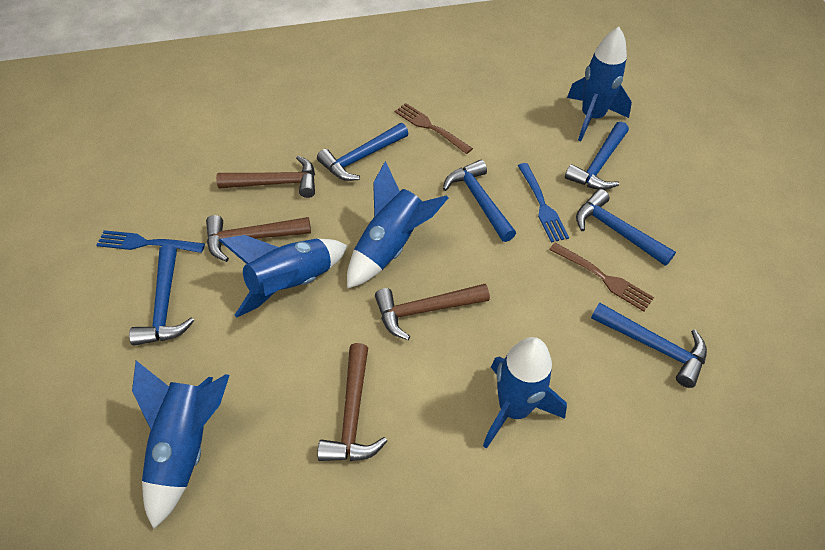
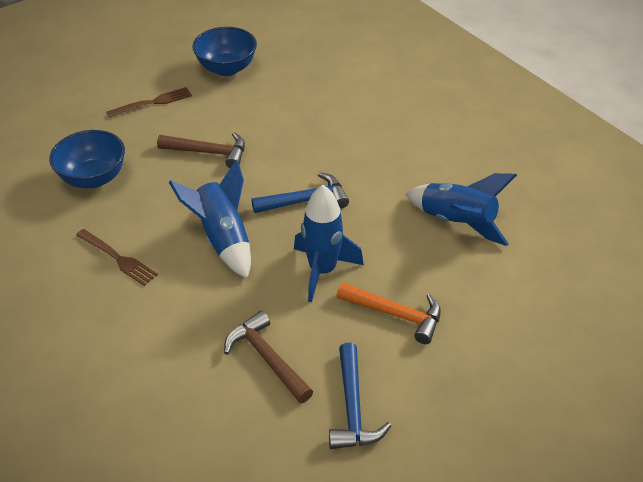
blue bowl: 0 -> 2
blue fork: 2 -> 0
blue hammer: 6 -> 2
blue rocket: 5 -> 3
brown hammer: 4 -> 2
orange hammer: 0 -> 1

